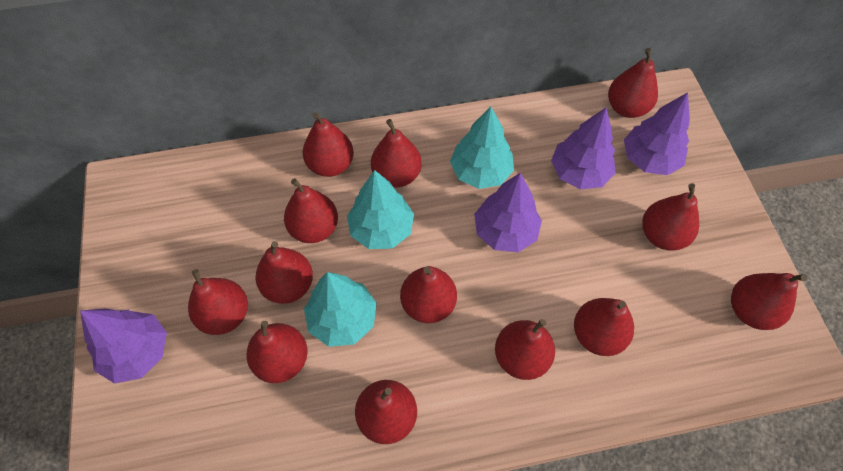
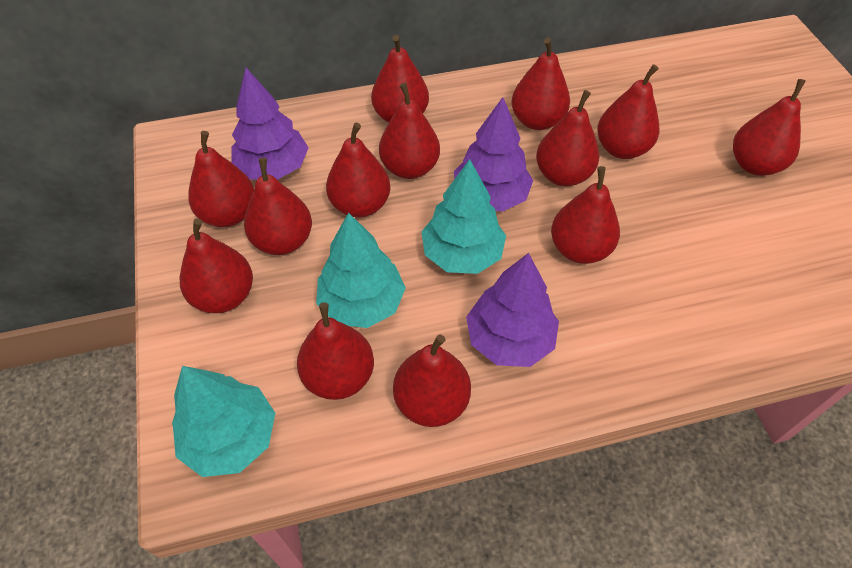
purple tree: 4 -> 3

